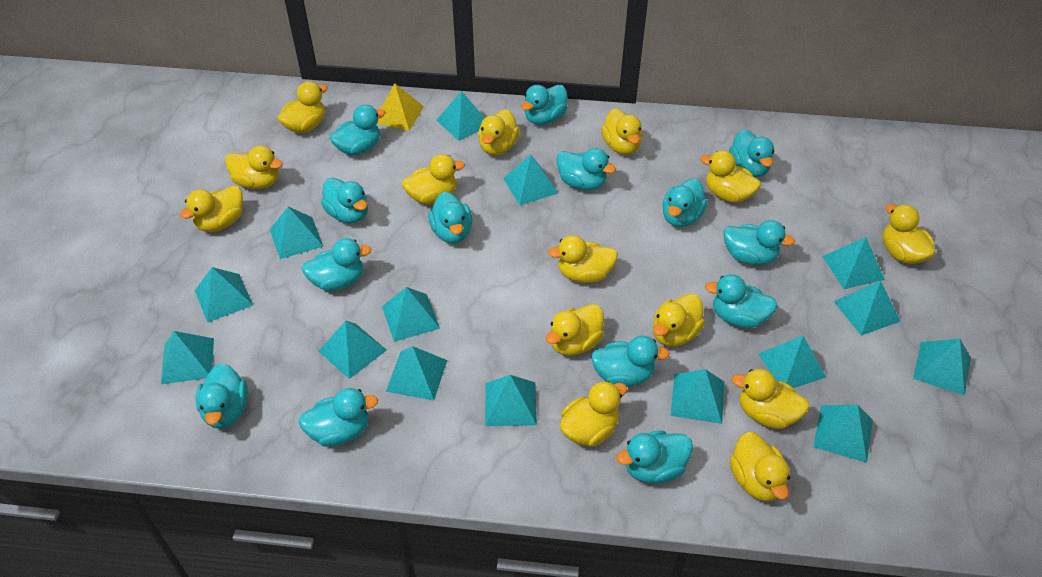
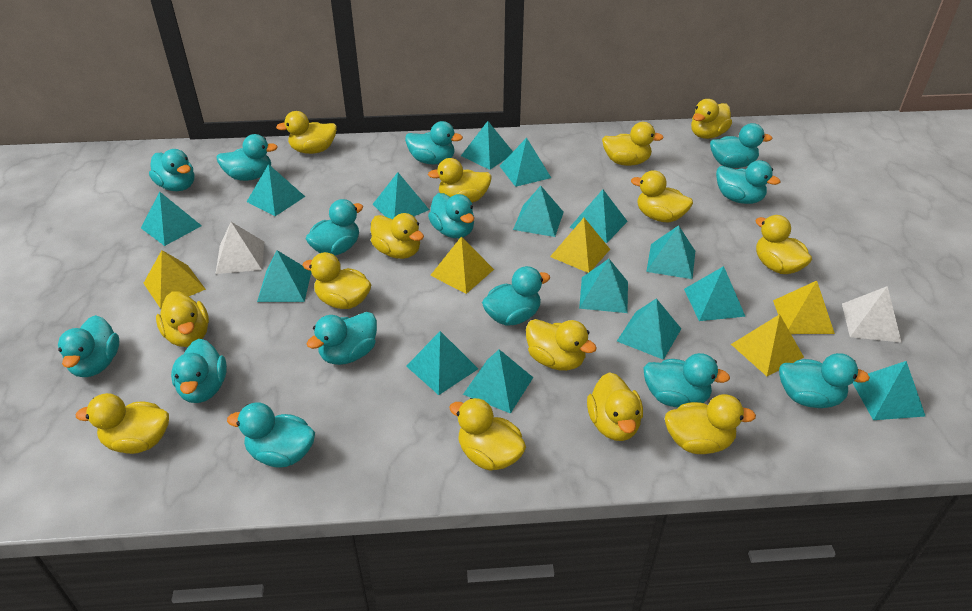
white pyramid: 0 -> 2
yellow pyramid: 1 -> 5

